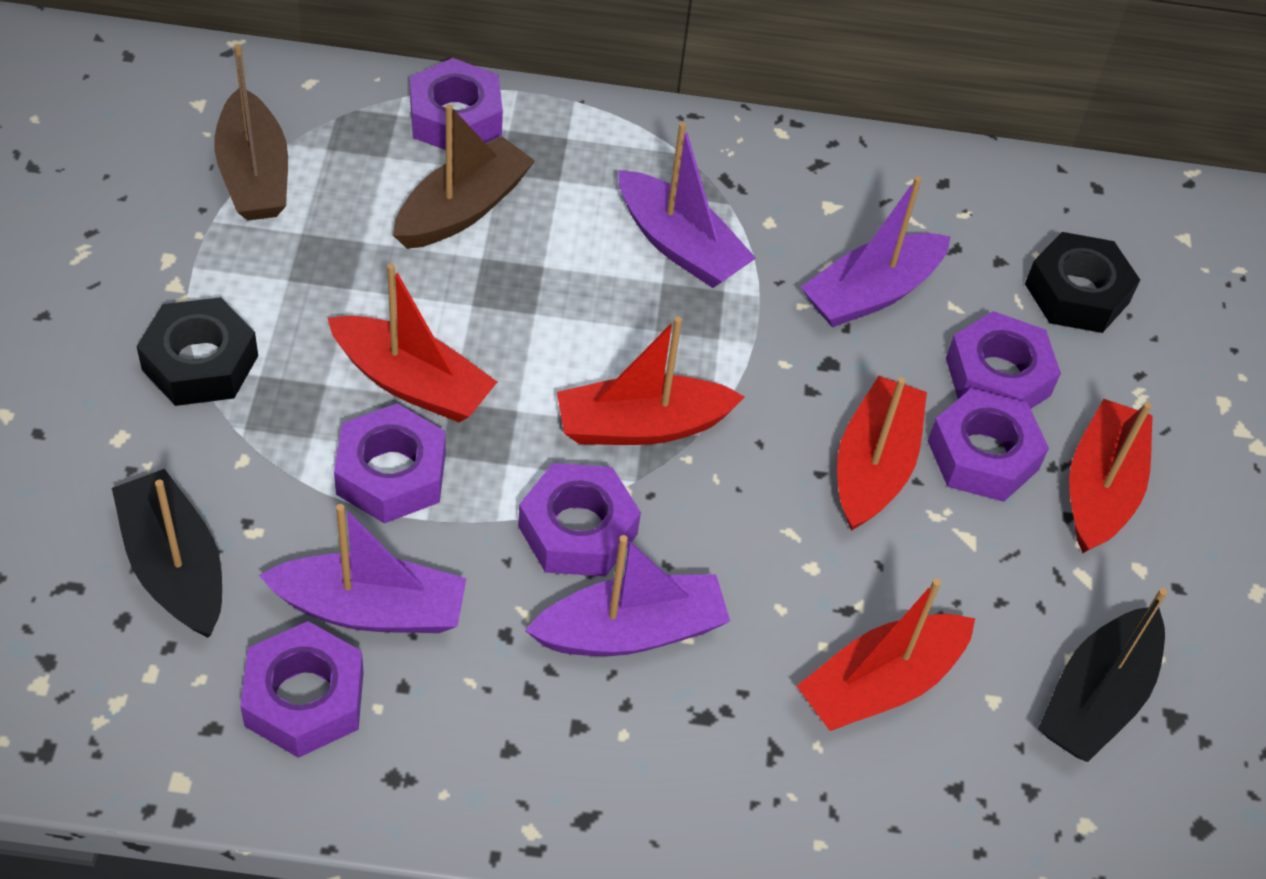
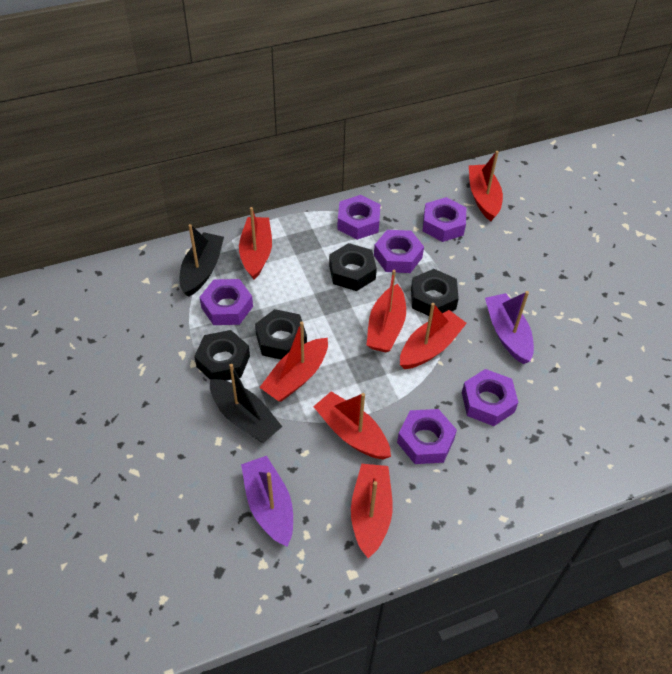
black nut: 2 -> 4
brown boat: 2 -> 0
purple boat: 4 -> 2
red boat: 5 -> 7

